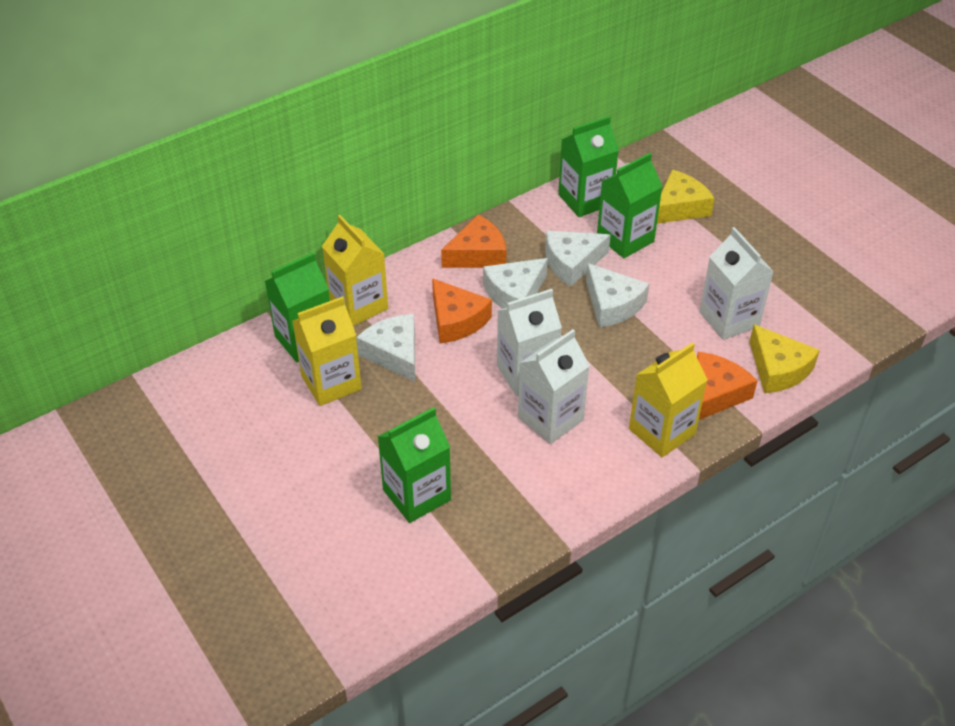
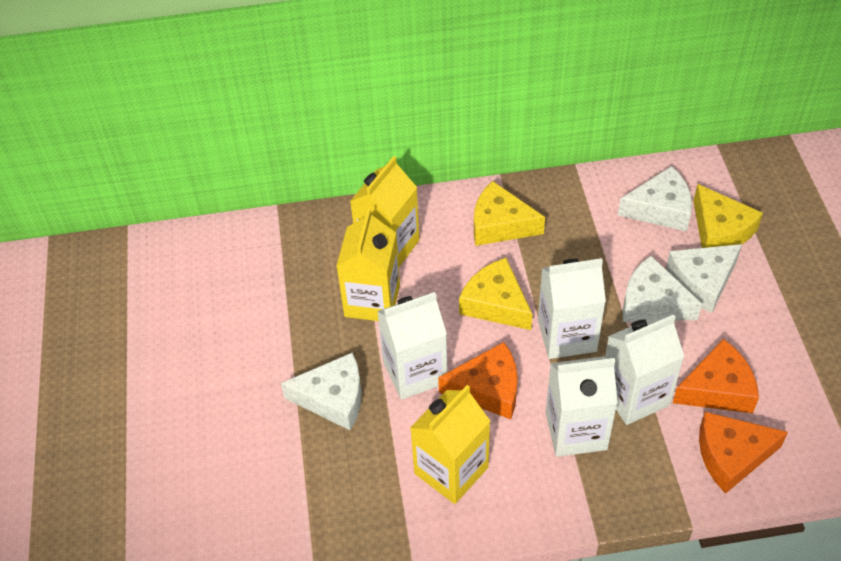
green carton: 4 -> 0
white carton: 3 -> 4
yellow cheese: 2 -> 3

